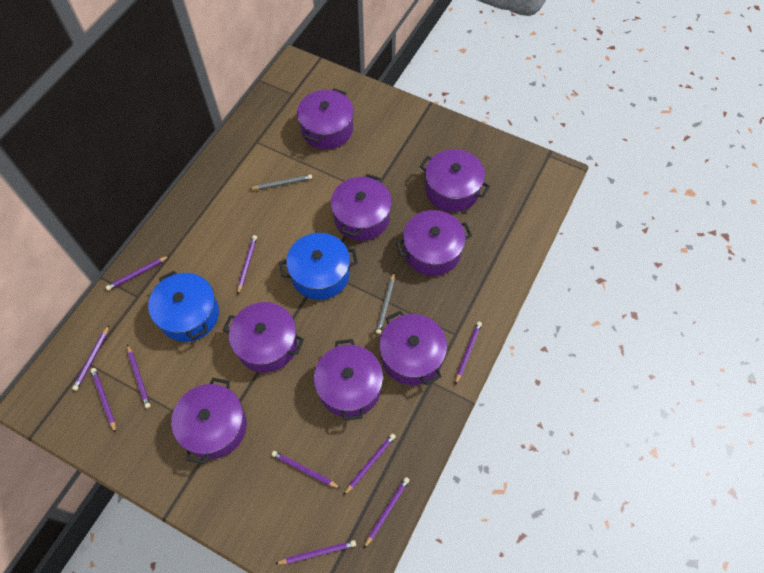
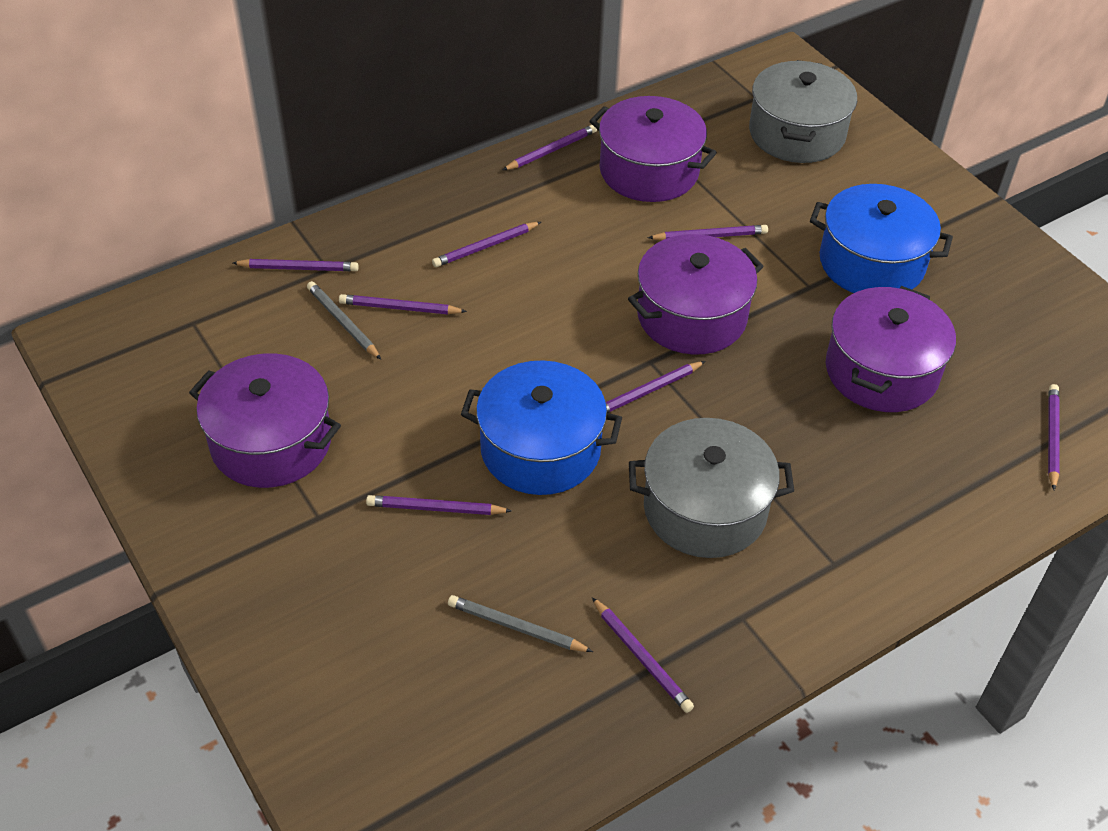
grey pot: 0 -> 2
purple pencil: 10 -> 9
purple pot: 8 -> 4

